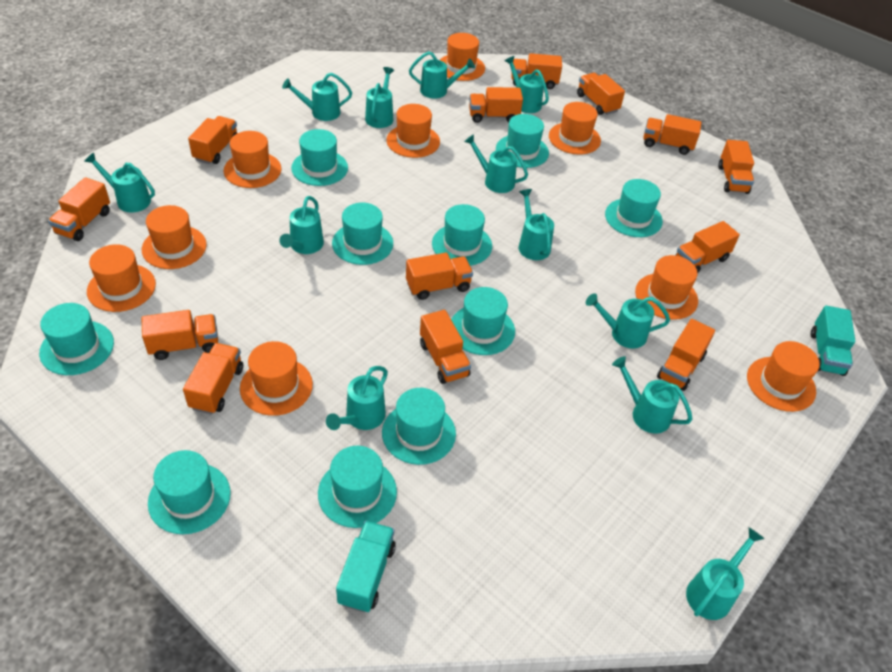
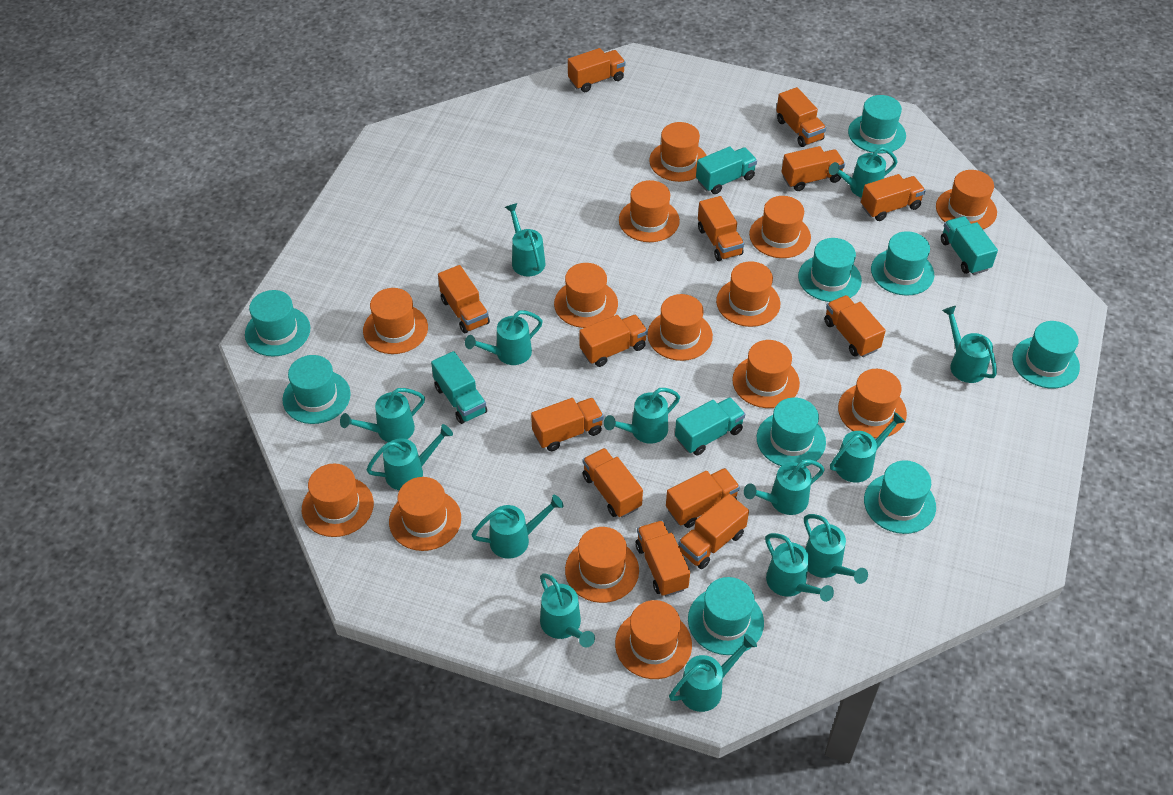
orange hat: 9 -> 14
turquoise hat: 10 -> 9
turquoise truck: 2 -> 4
turquoise watering can: 12 -> 14

